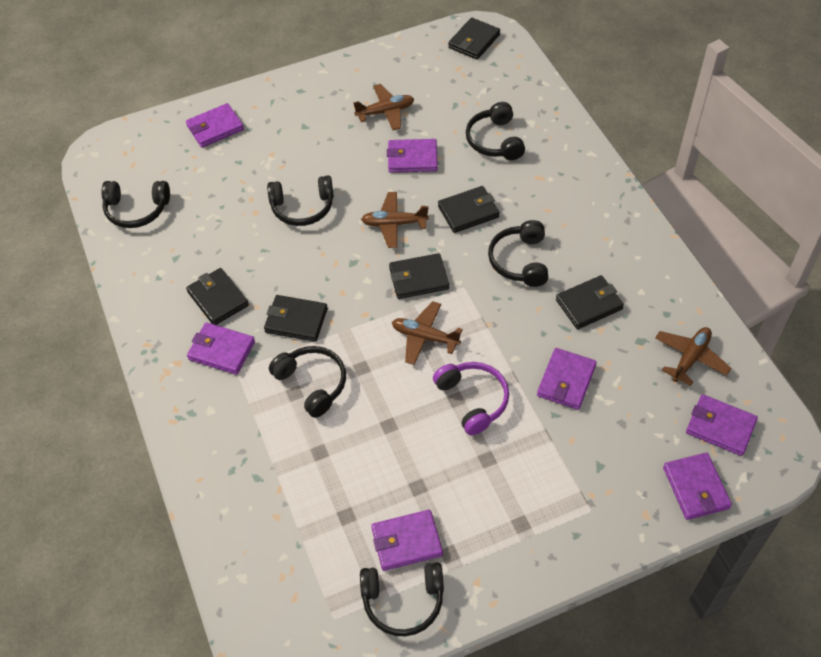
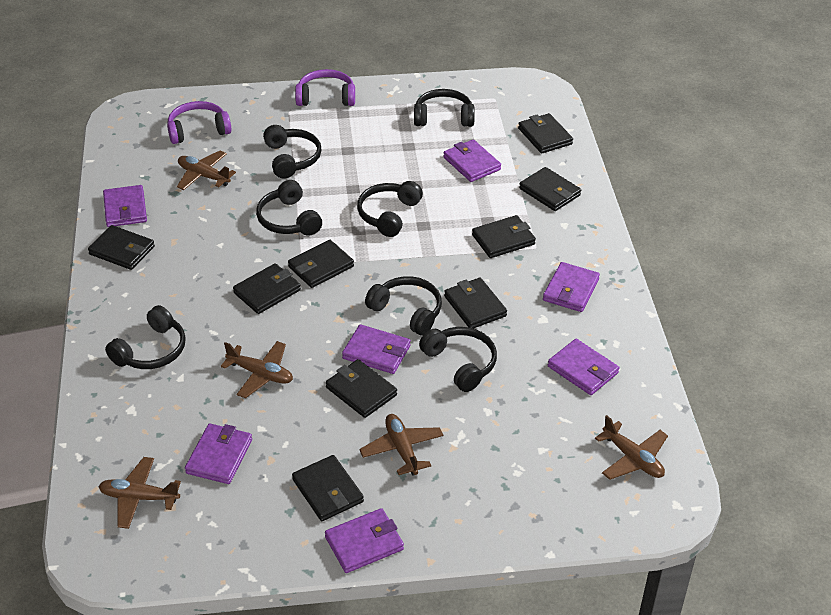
black headphones: 6 -> 7
black wallet: 6 -> 9
brown plane: 4 -> 5
purple headphones: 1 -> 2

